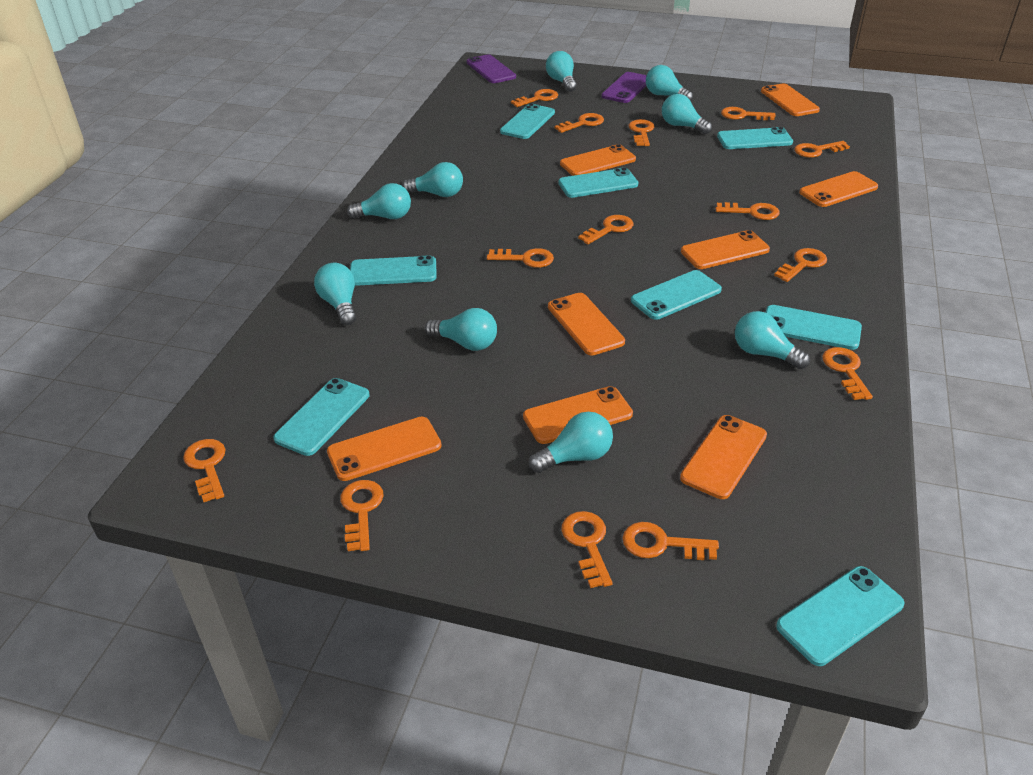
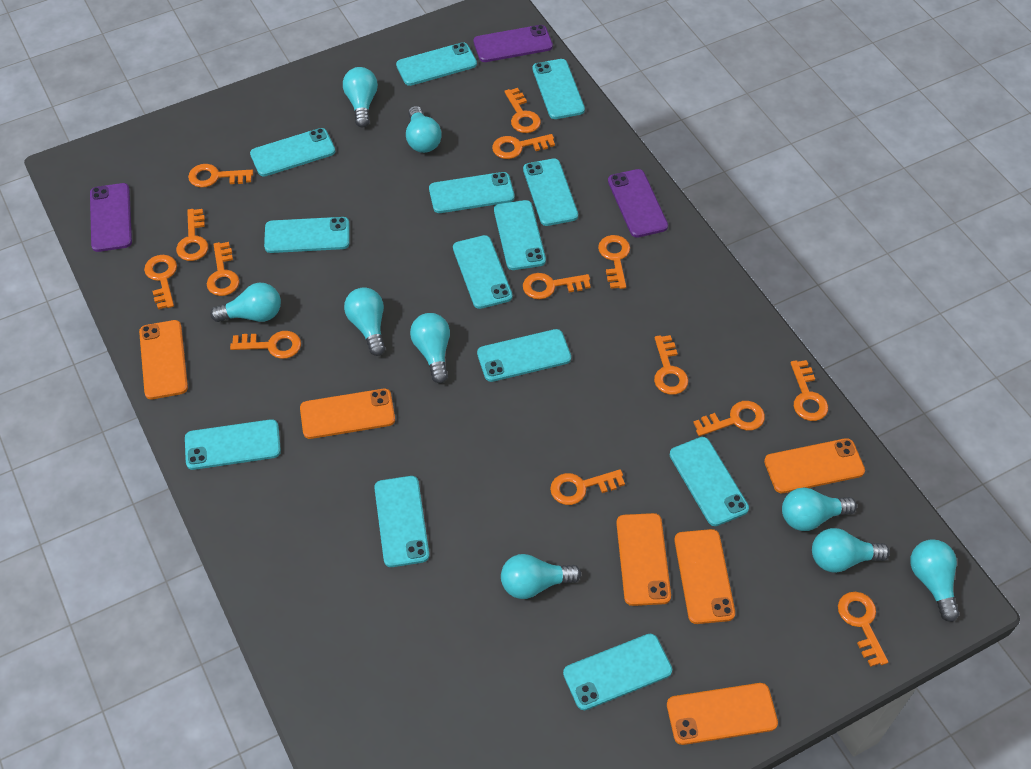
orange phone: 8 -> 6
purple phone: 2 -> 3
turquoise phone: 8 -> 13

